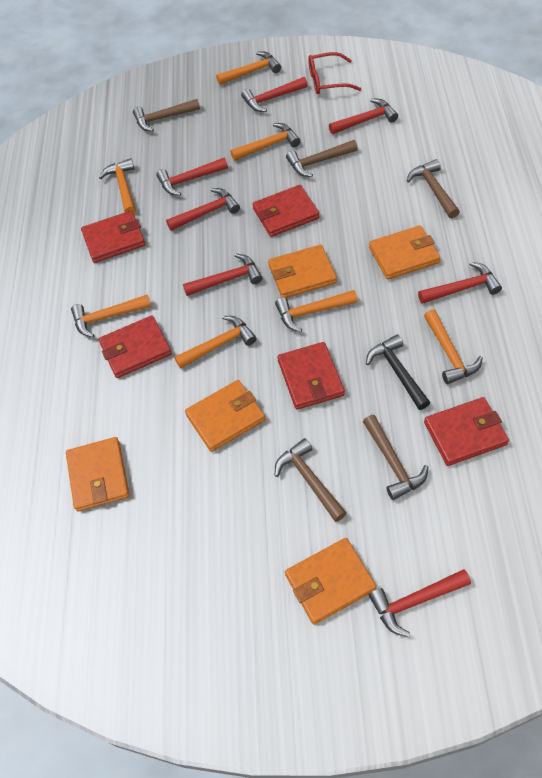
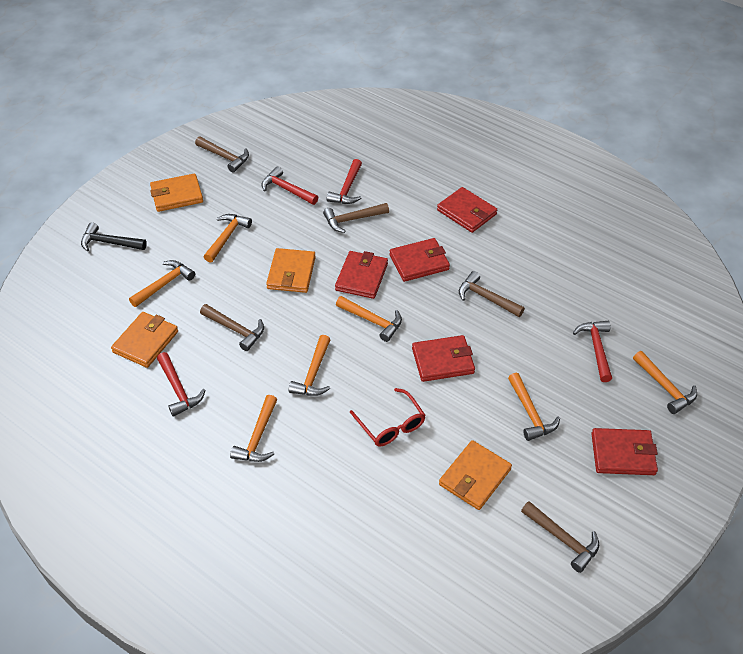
orange wallet: 5 -> 4
red hammer: 7 -> 4

